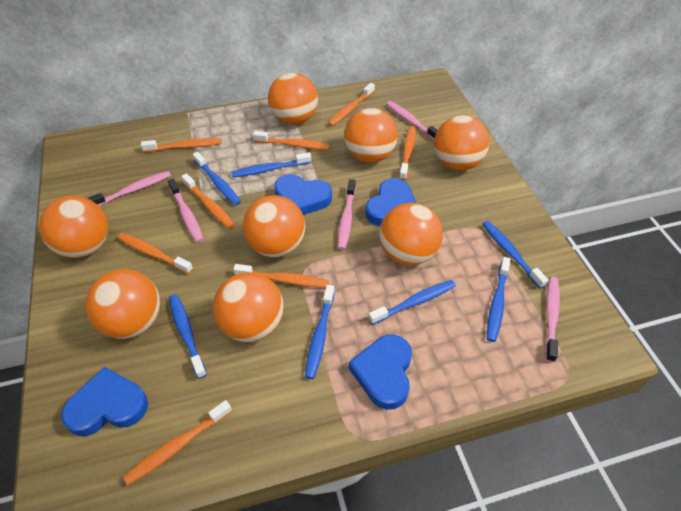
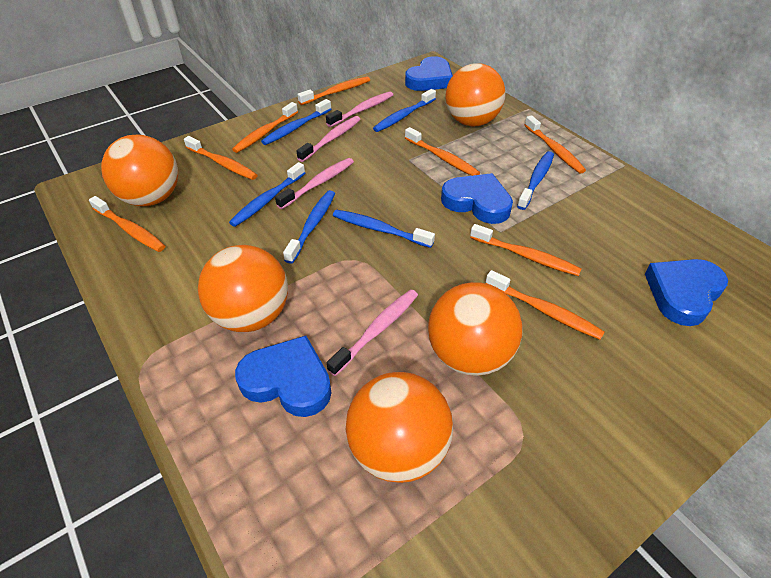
blue toothbrush: 7 -> 6
orange ball: 8 -> 5
pink toothbrush: 5 -> 4

